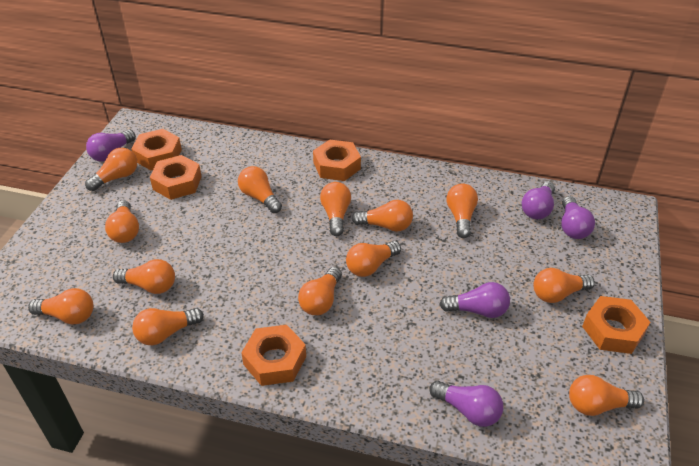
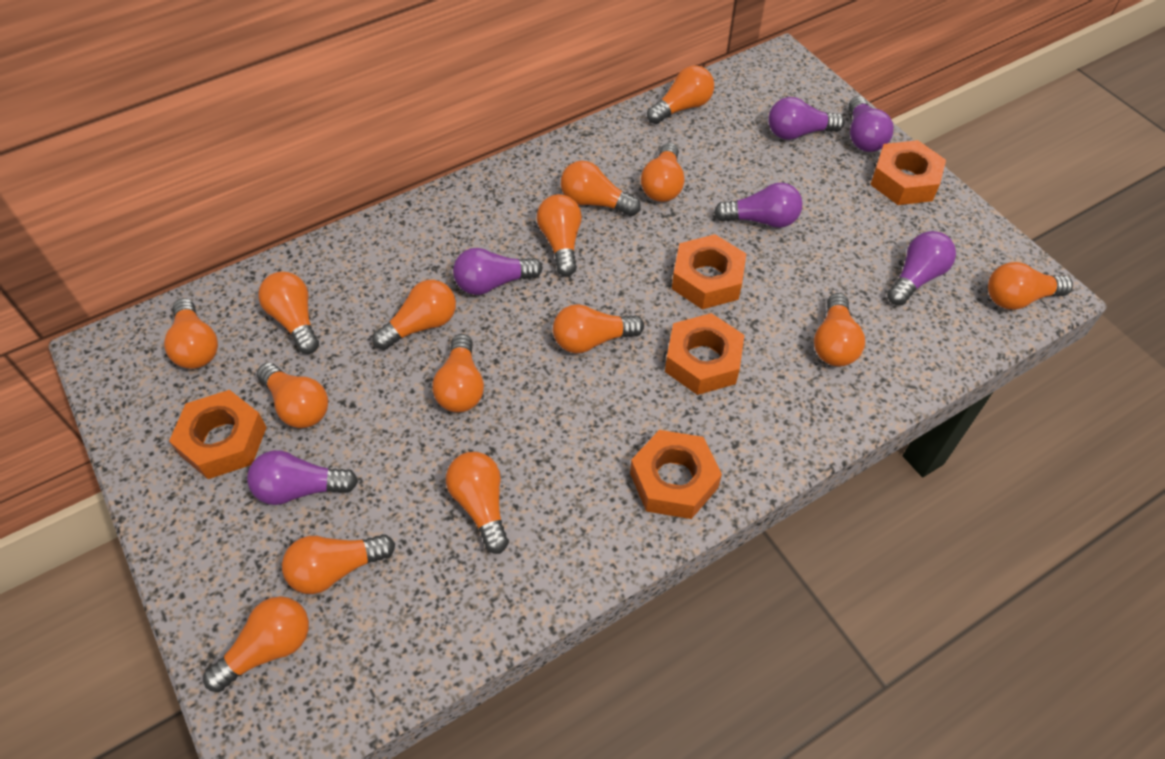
orange light bulb: 13 -> 15
purple light bulb: 5 -> 6

